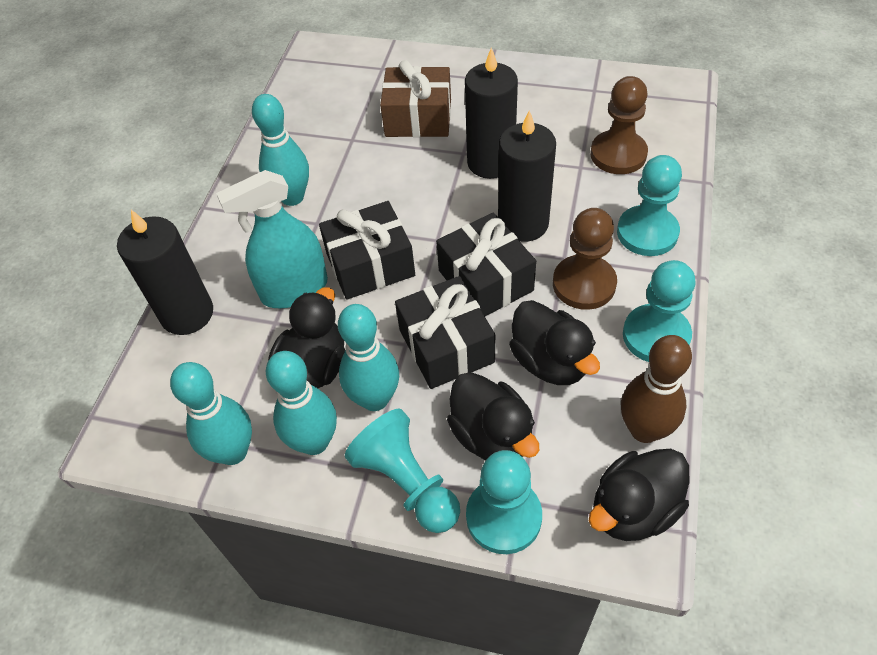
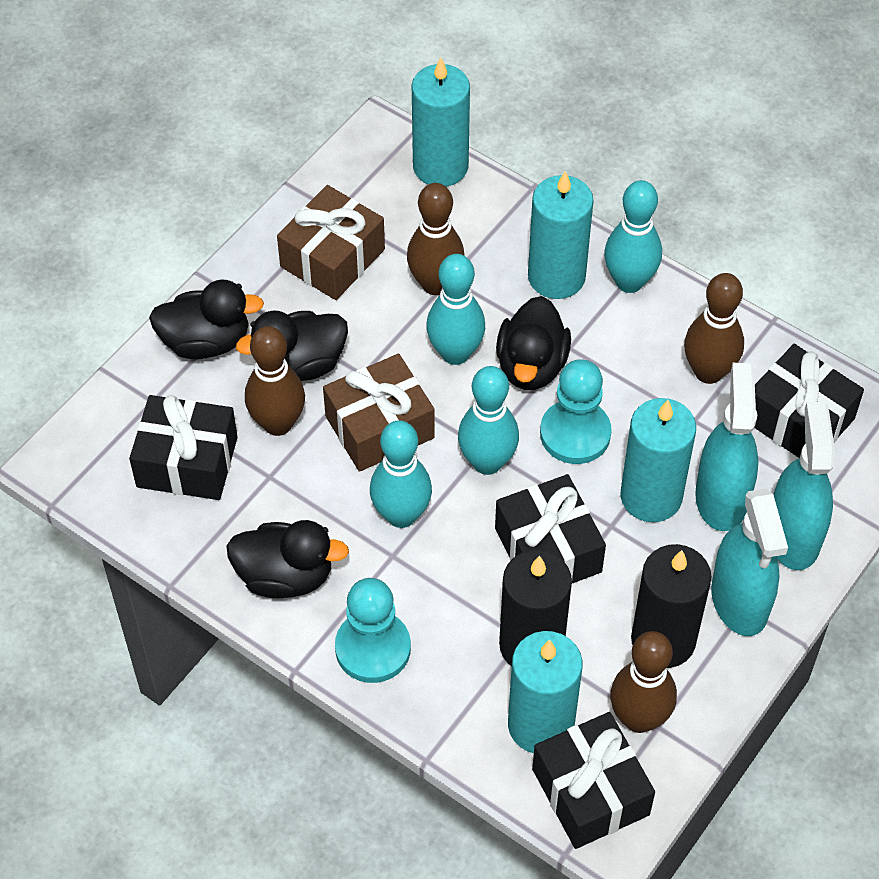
black candle: 3 -> 2
black gift: 3 -> 4
brown bowling pin: 1 -> 4
brown gift: 1 -> 2
brown pawn: 2 -> 0
turquoise candle: 0 -> 4
turquoise pawn: 4 -> 2
turquoise spray bottle: 1 -> 3

